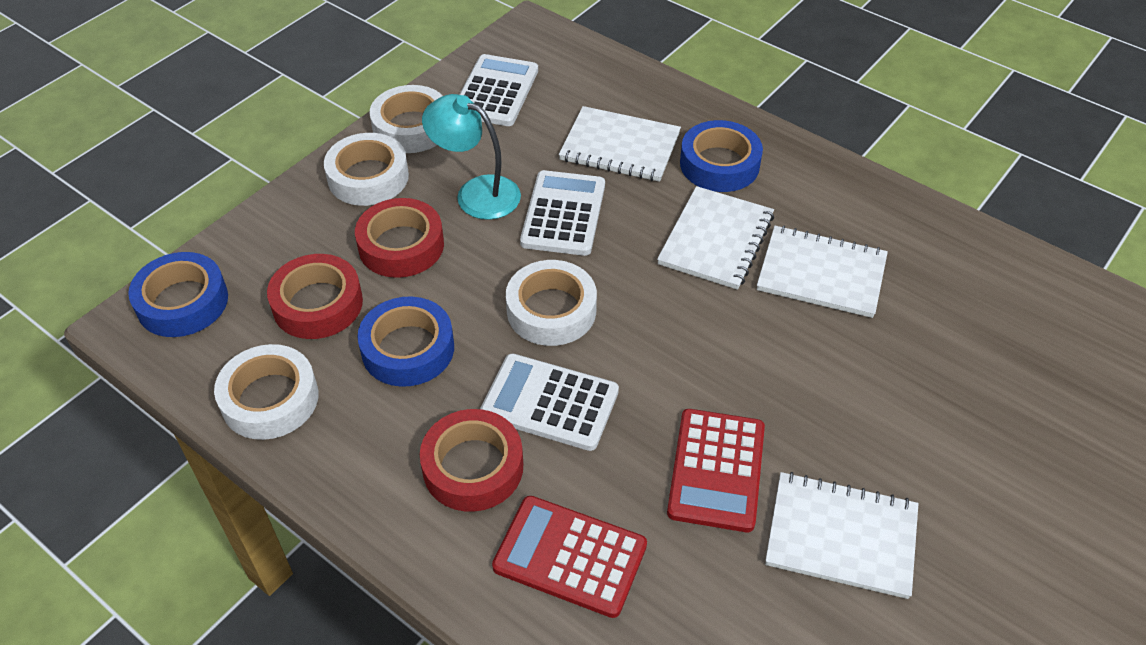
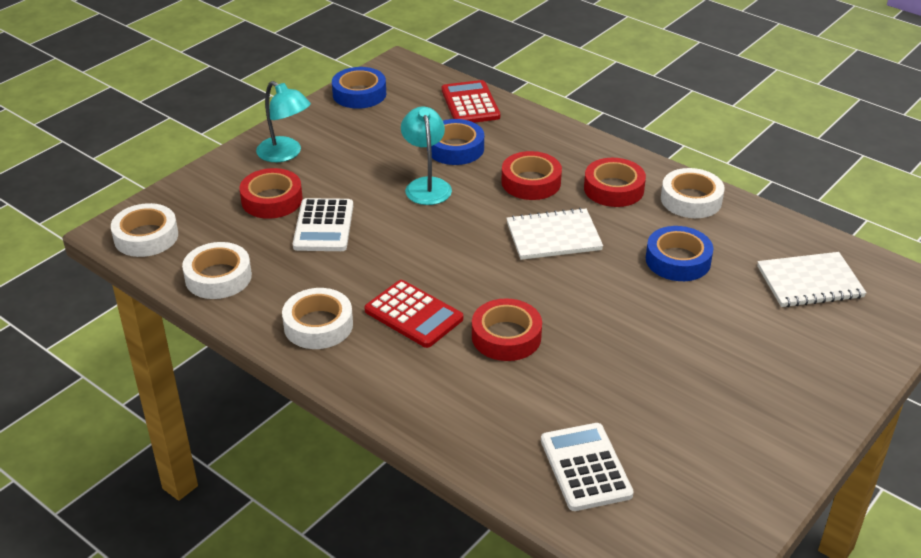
red tape: 3 -> 4
turquoise lamp: 1 -> 2
white calculator: 3 -> 2
white notebook: 4 -> 2

